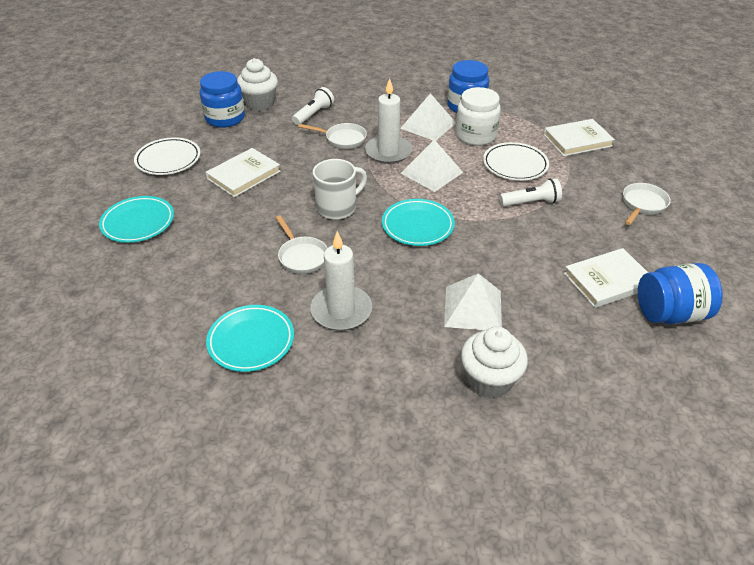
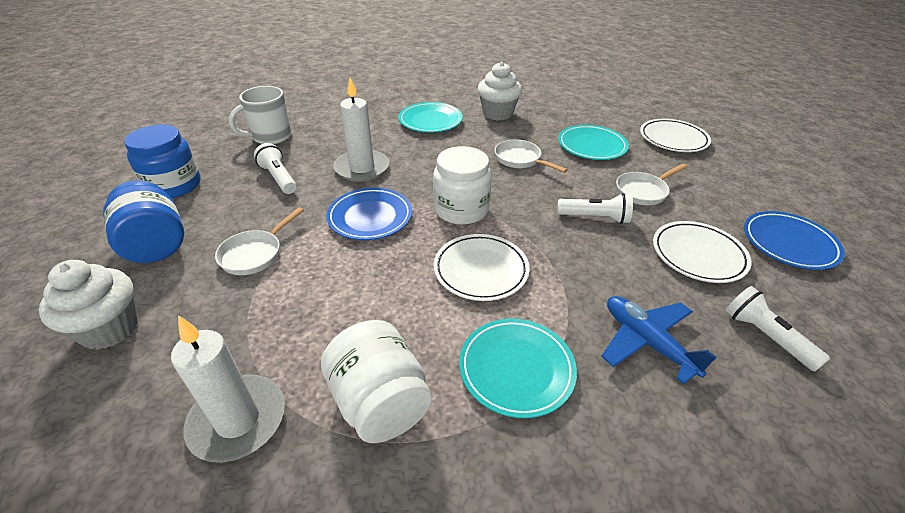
blue jar: 3 -> 2
blue plane: 0 -> 1
blue plate: 0 -> 2
white book: 3 -> 0
white flashlight: 2 -> 3
white jar: 1 -> 2
white plate: 2 -> 3
white pyramid: 3 -> 0

